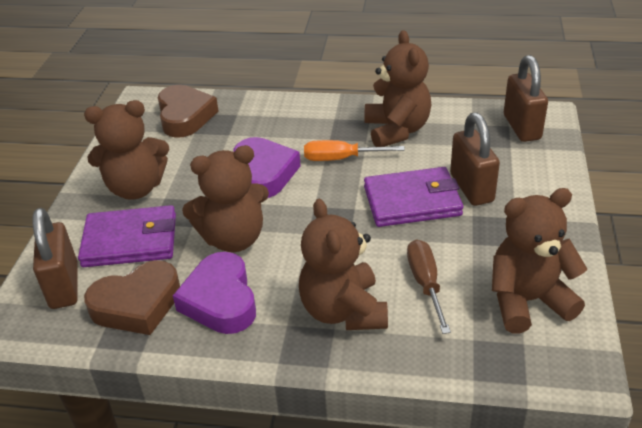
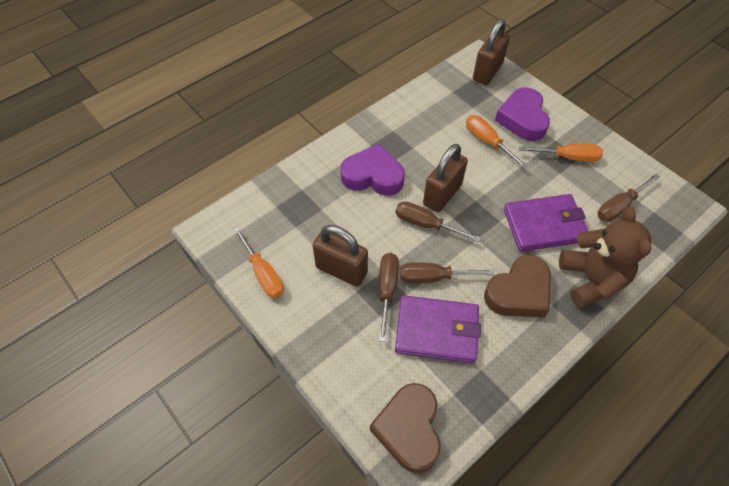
brown screwdriver: 1 -> 4
brown teddy bear: 5 -> 1
orange screwdriver: 1 -> 3

